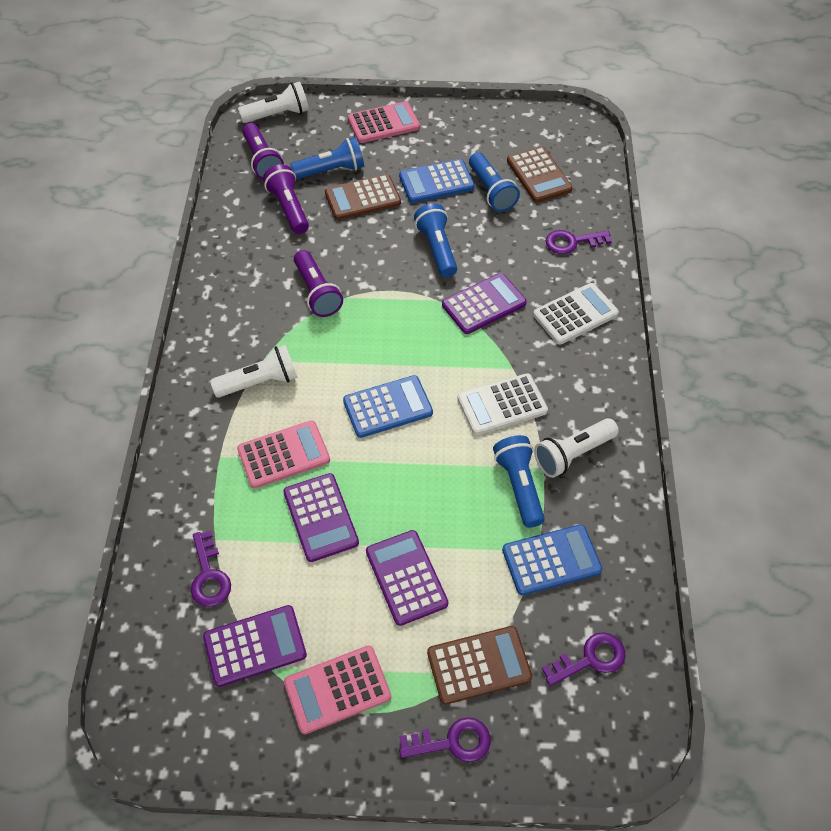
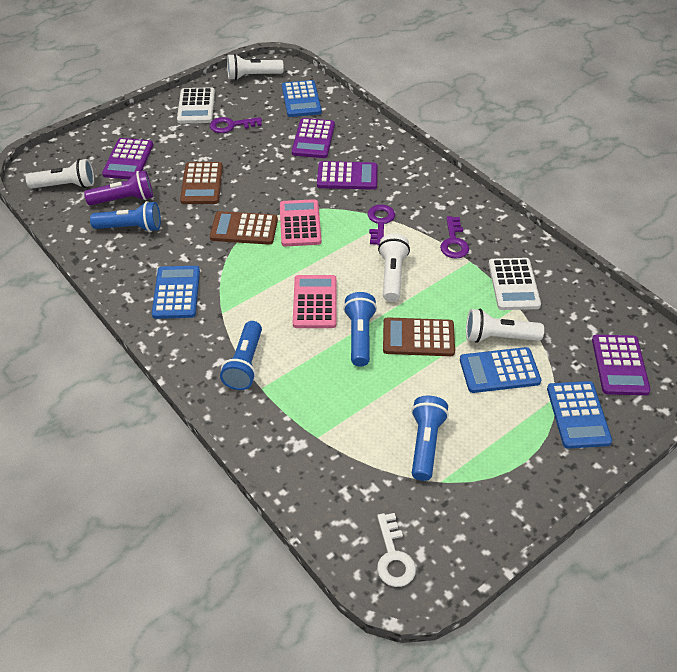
blue calculator: 3 -> 4
pink calculator: 3 -> 2
purple flashlight: 3 -> 1
purple key: 4 -> 3
white flashlight: 3 -> 4
white key: 0 -> 1

